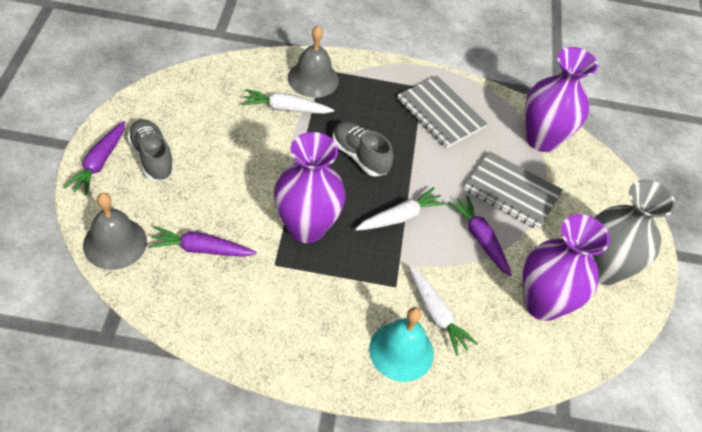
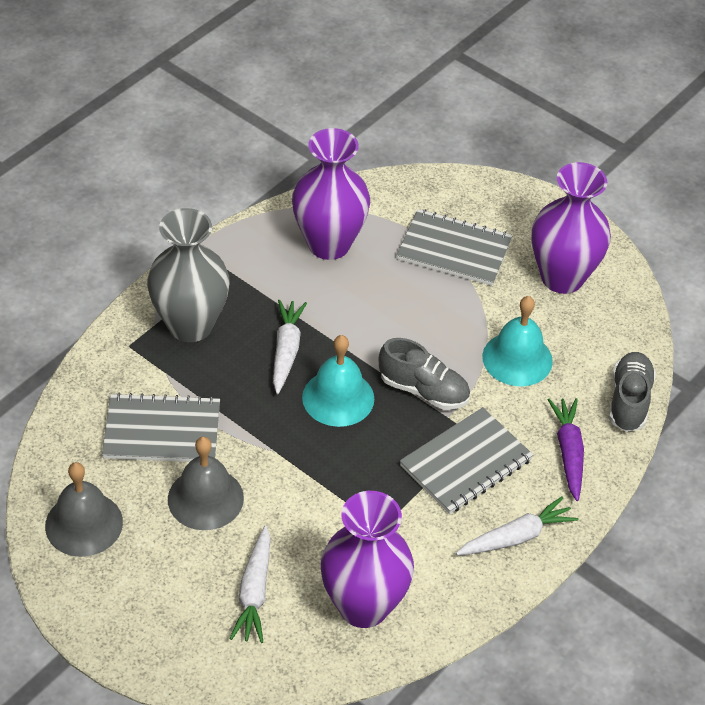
grey notebook: 2 -> 3
purple carrot: 3 -> 1
turquoise bell: 1 -> 2

